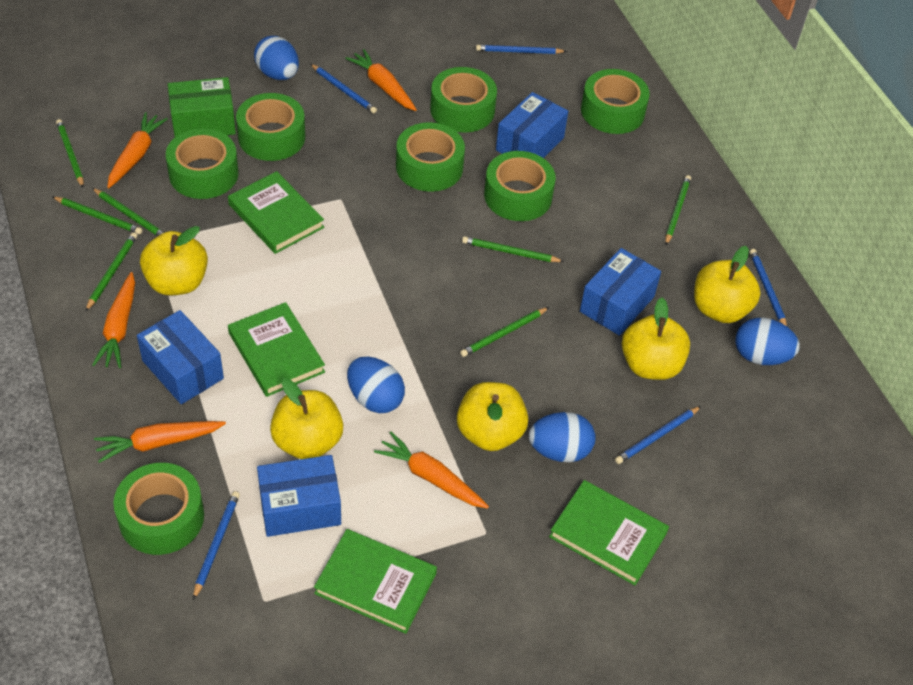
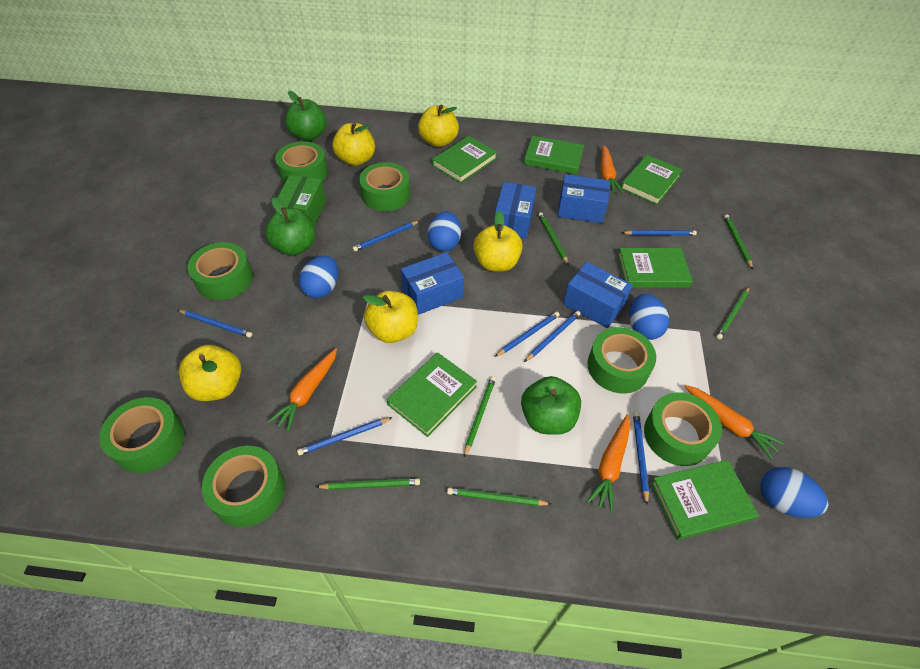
blue pencil: 5 -> 7
green apple: 0 -> 3
green book: 4 -> 6
green pencil: 7 -> 6
orange carrot: 5 -> 4

